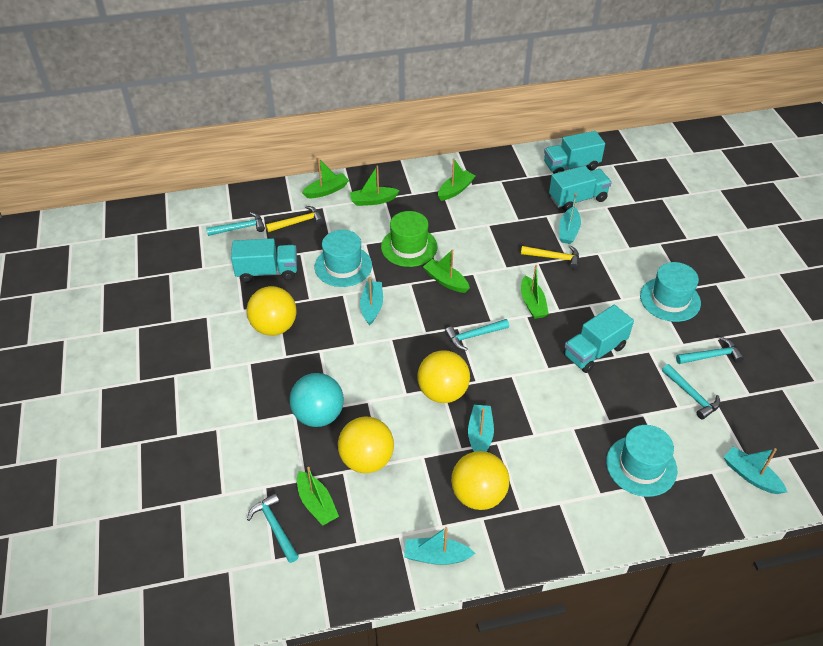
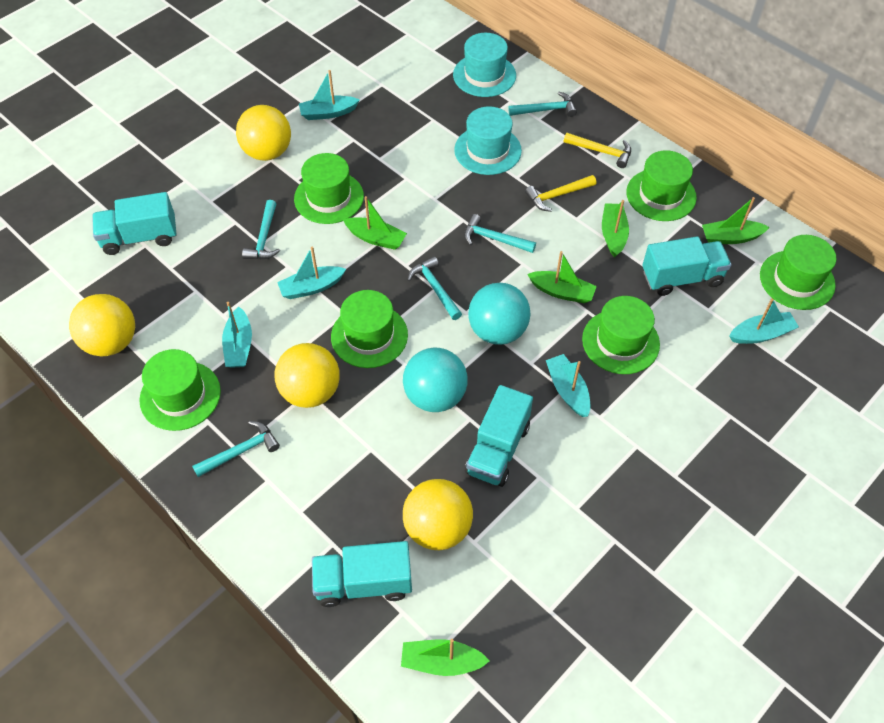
green boat: 6 -> 5
green hat: 1 -> 6
turquoise ball: 1 -> 2
turquoise hat: 3 -> 2

